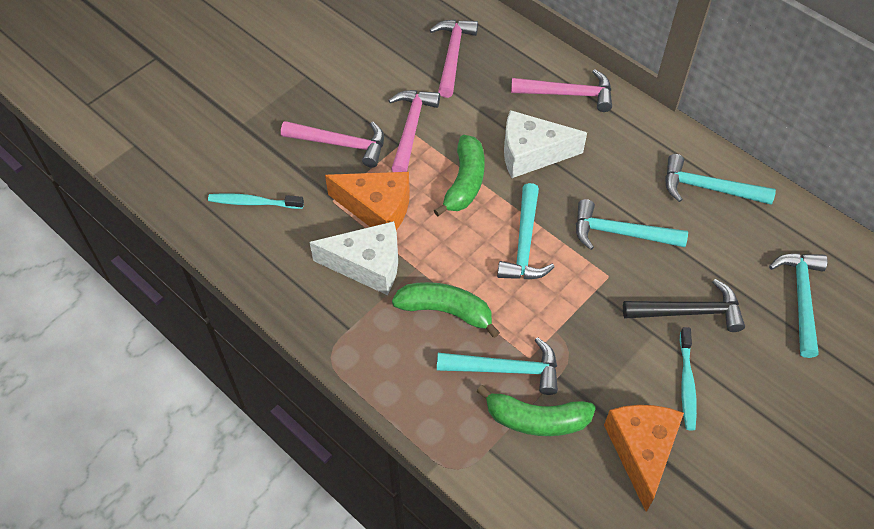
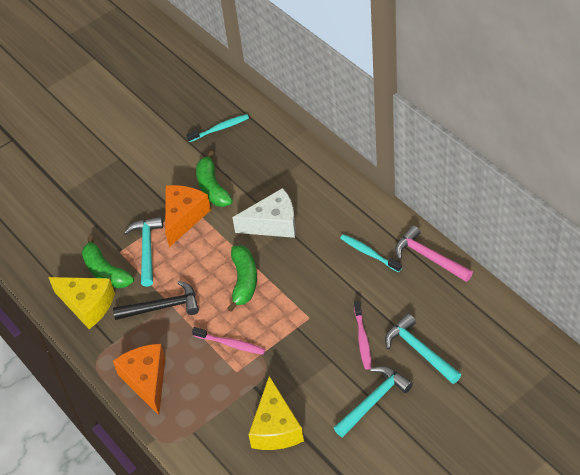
pink hammer: 4 -> 1
pink toothbrush: 0 -> 2
turquoise hammer: 5 -> 3
white cheese: 2 -> 1
yellow cheese: 0 -> 2

